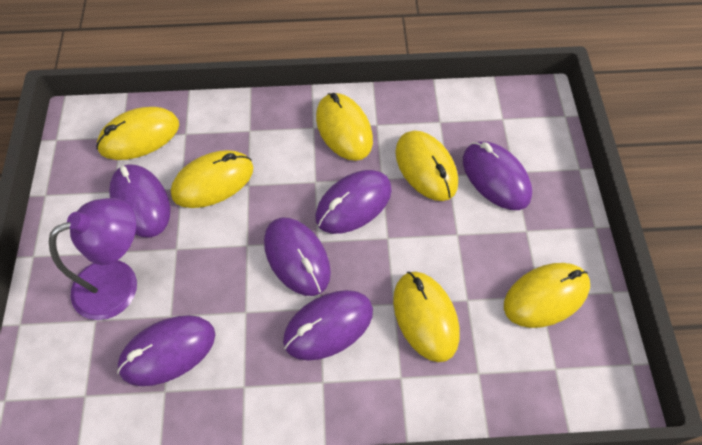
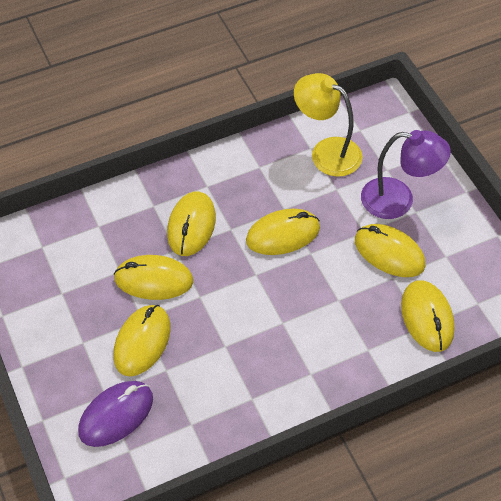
purple mouse: 6 -> 1
yellow lamp: 0 -> 1

